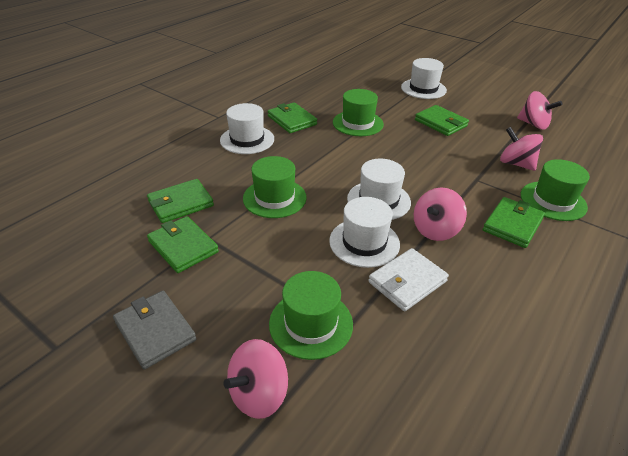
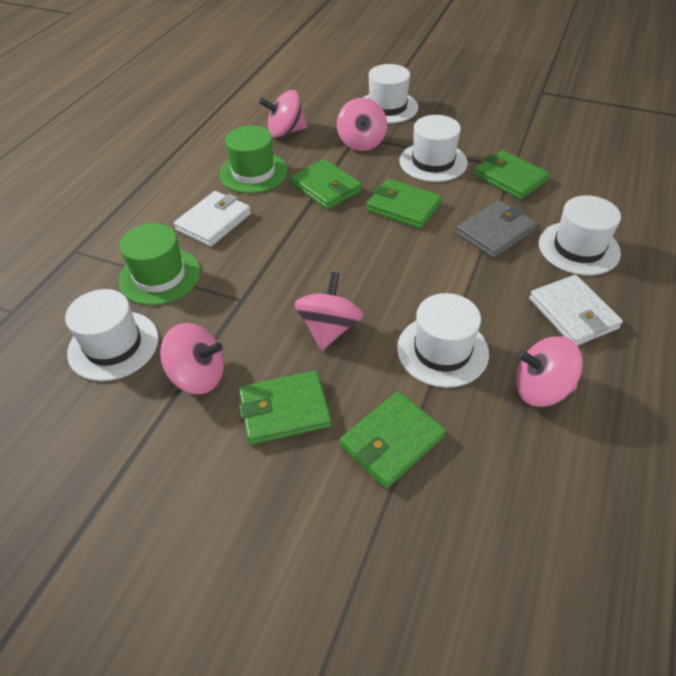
green hat: 4 -> 2
pink spinning top: 4 -> 5
white hat: 4 -> 5
white wallet: 1 -> 2

